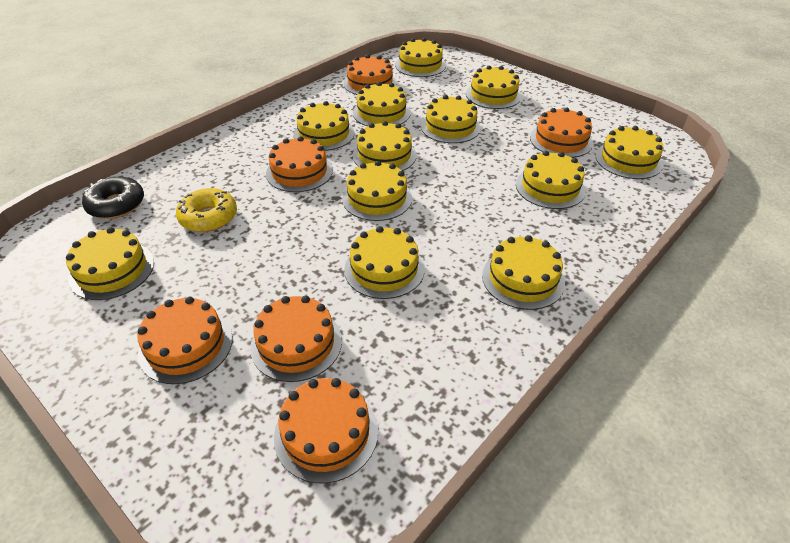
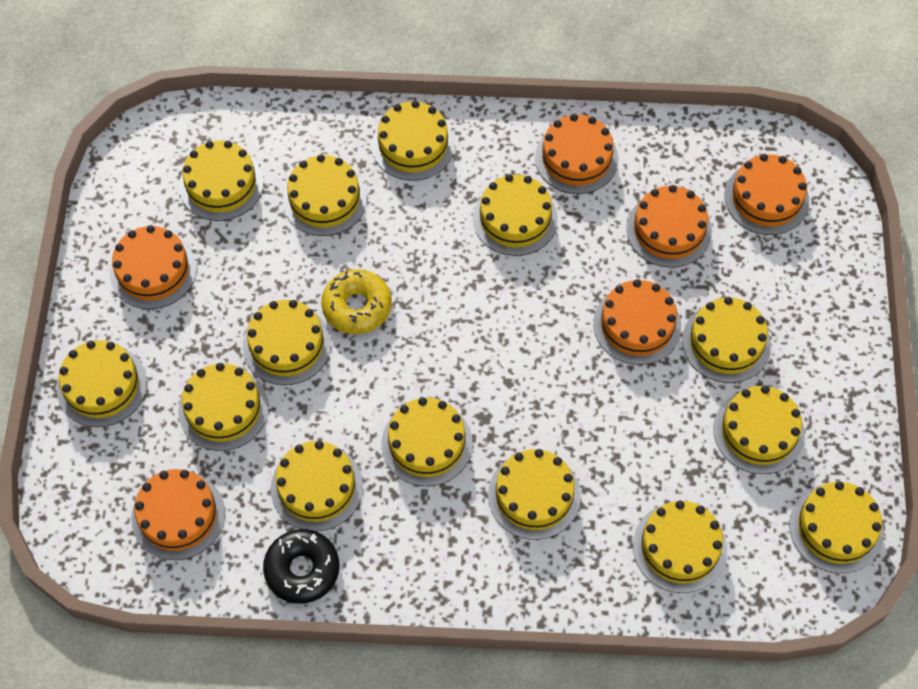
yellow cake: 12 -> 14

